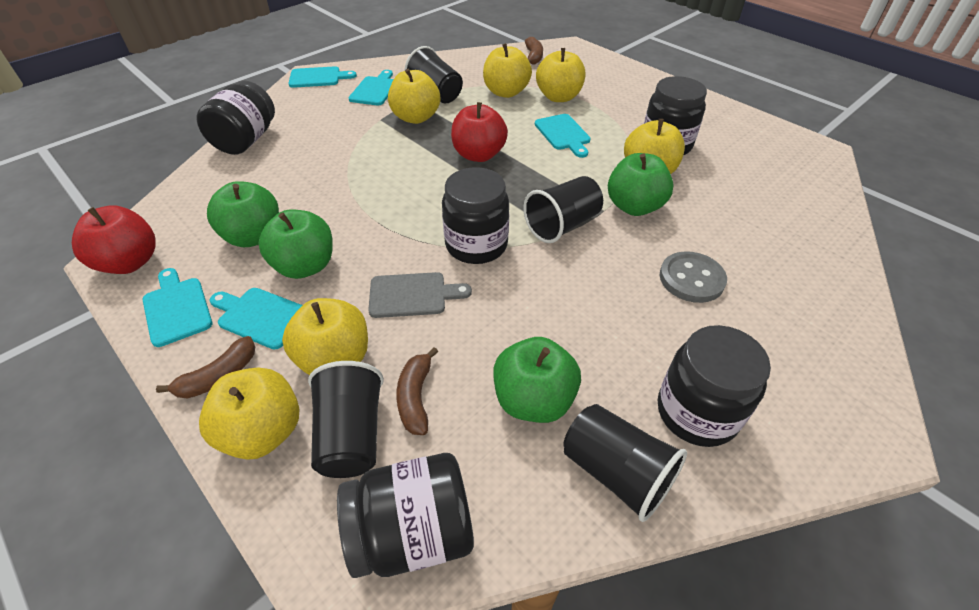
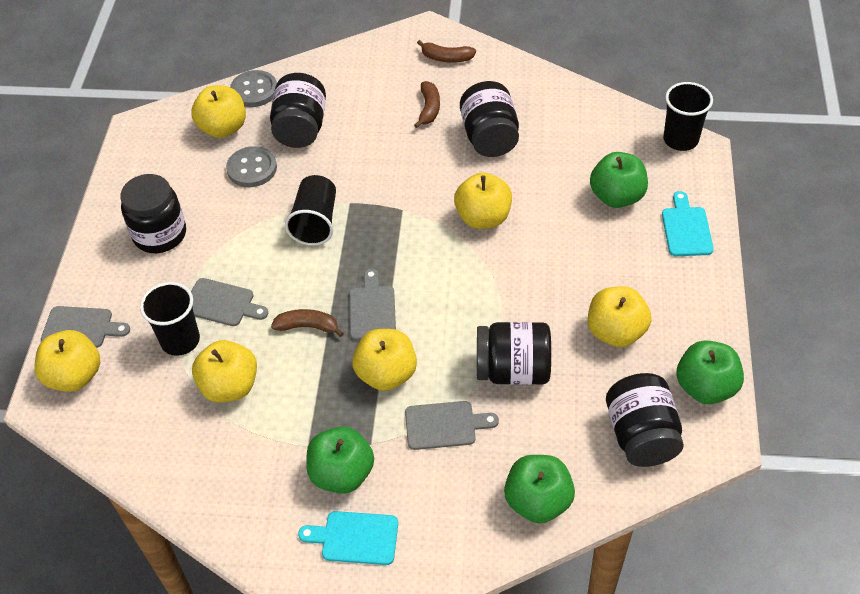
black cup: 4 -> 3
grey button: 1 -> 2
grey cutting board: 1 -> 4
red apple: 2 -> 0
turquoise cutting board: 5 -> 2

